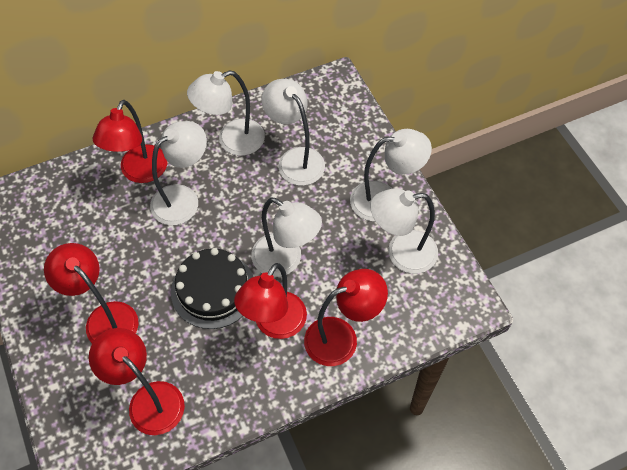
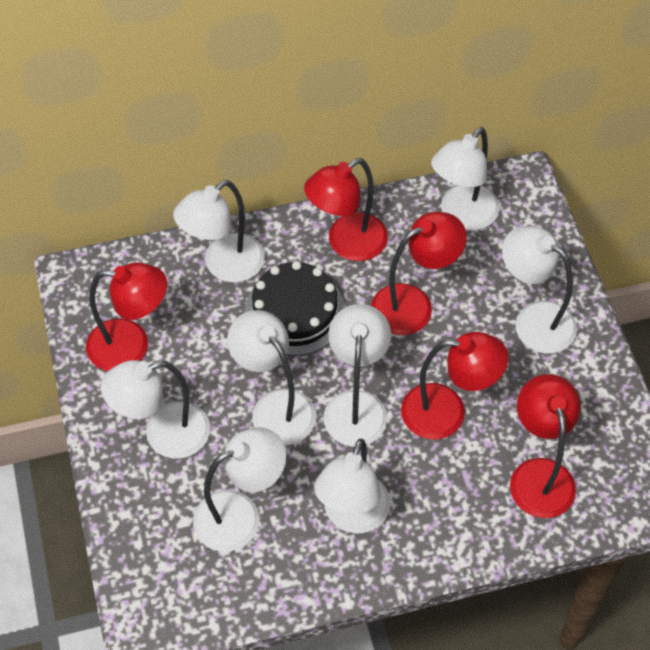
white lamp: 6 -> 8

